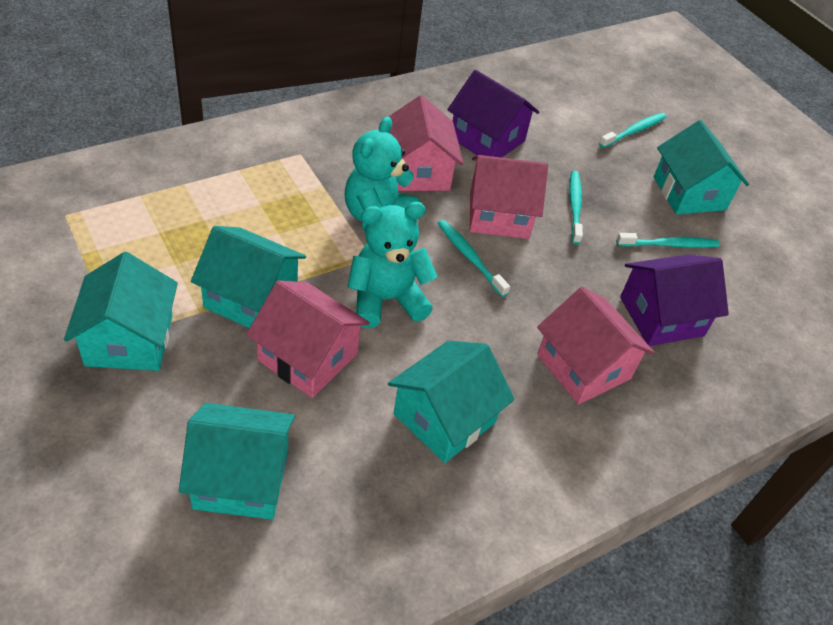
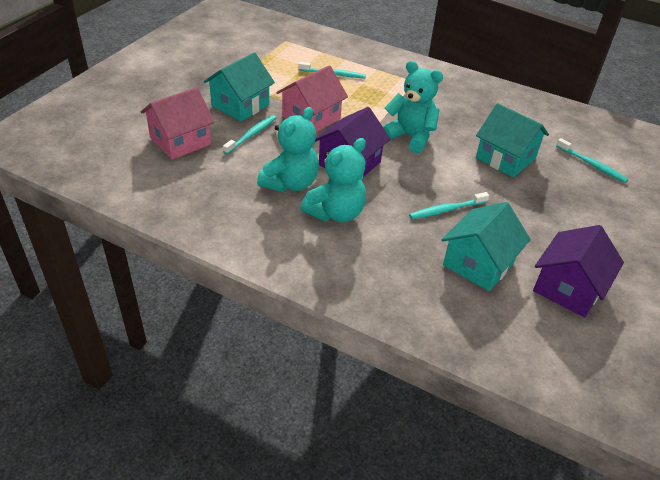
pink house: 4 -> 2
turquoise house: 5 -> 3
turquoise teddy bear: 2 -> 3

